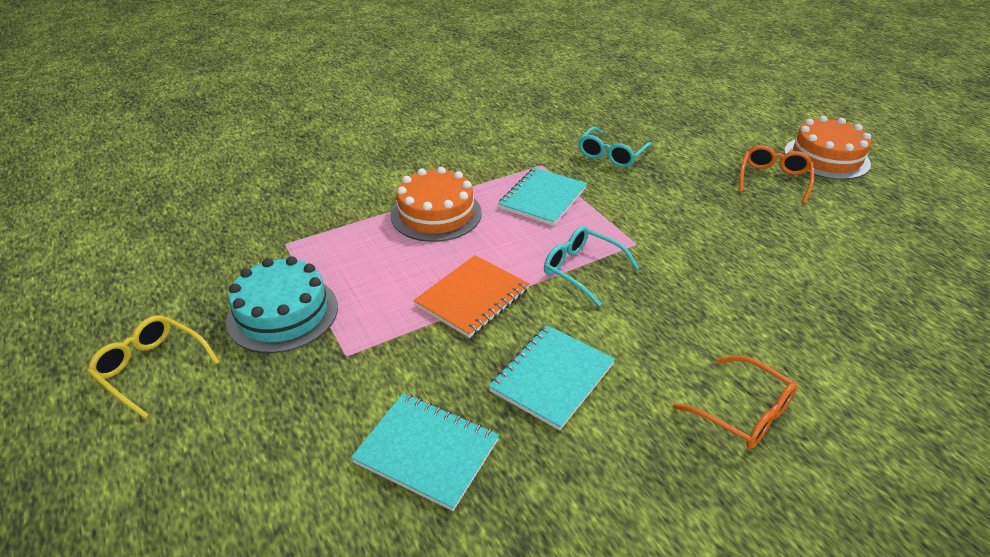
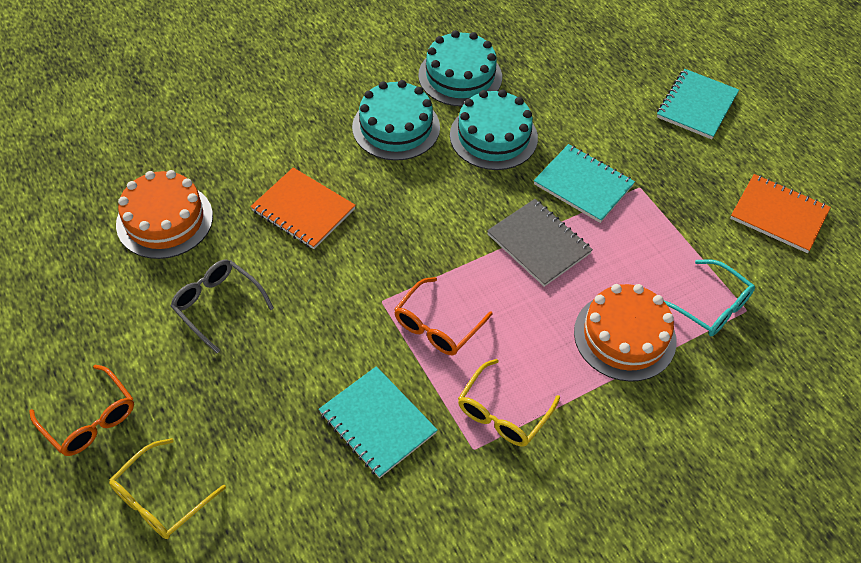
grey glasses: 0 -> 1
grey notebook: 0 -> 1
orange notebook: 1 -> 2
turquoise cake: 1 -> 3
turquoise glasses: 2 -> 1
yellow glasses: 1 -> 2

